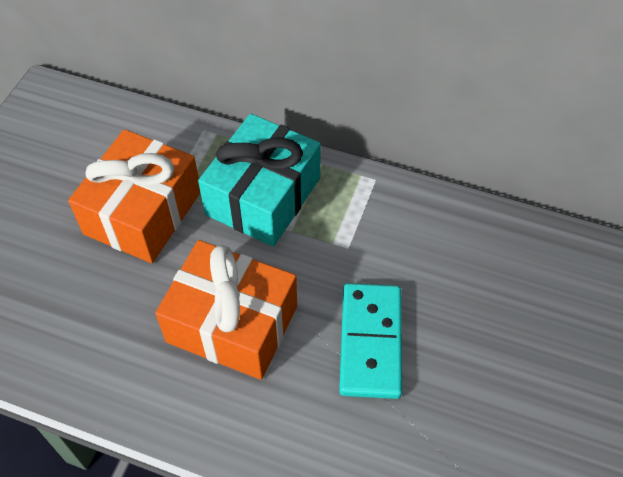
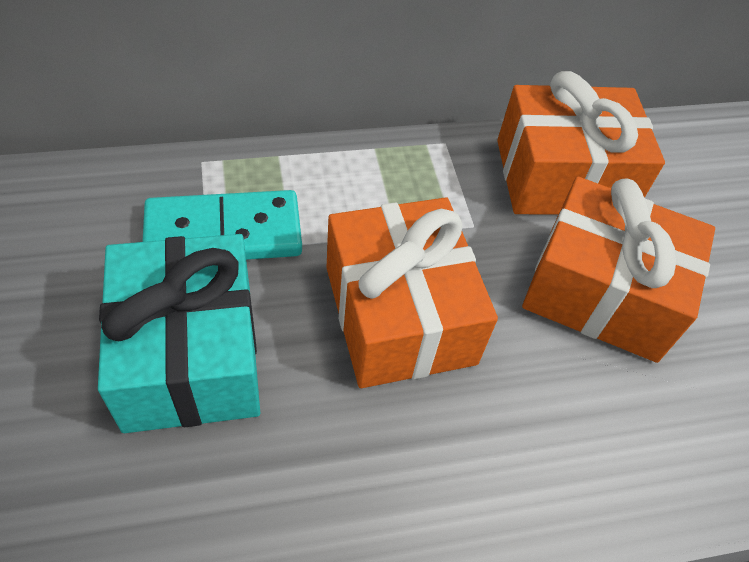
orange gift: 2 -> 3

